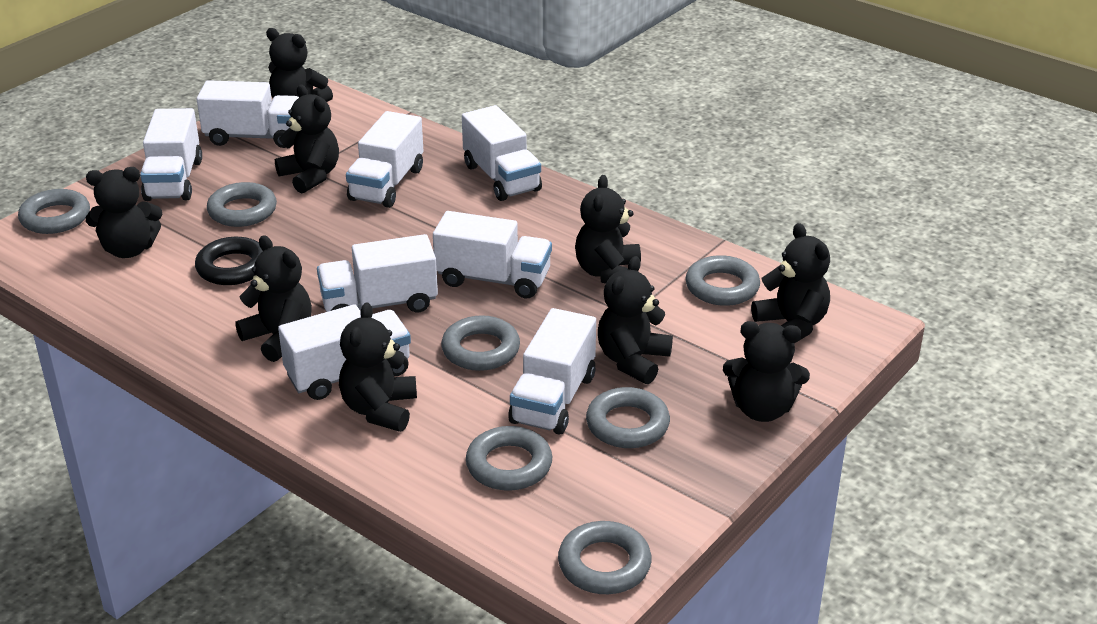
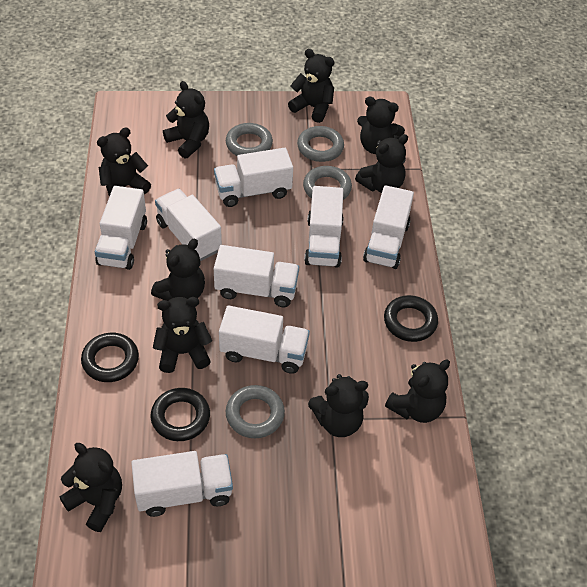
black ring: 1 -> 3
black teddy bear: 9 -> 10
grey ring: 7 -> 4

